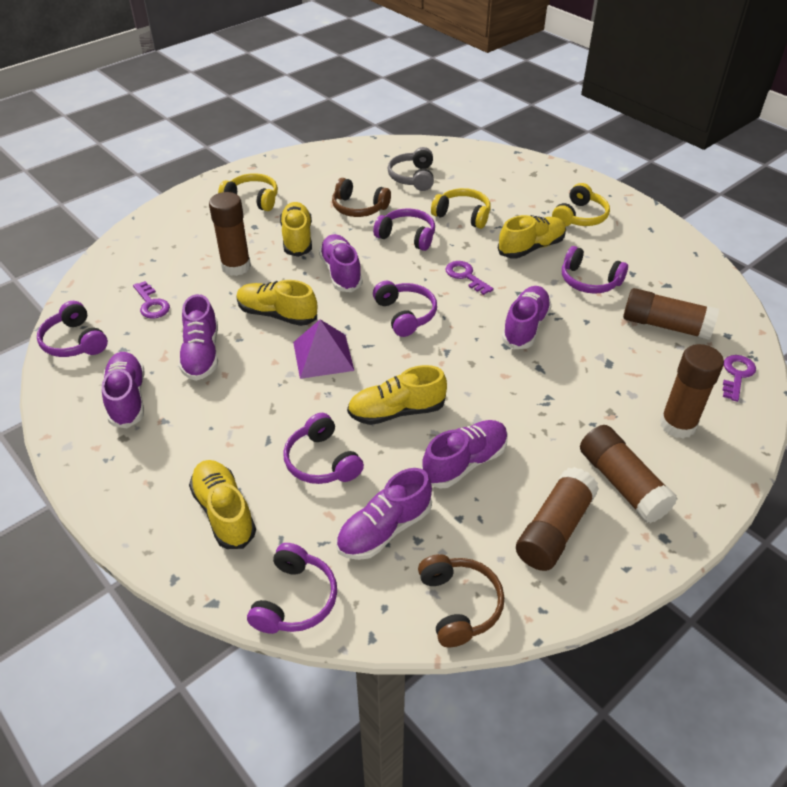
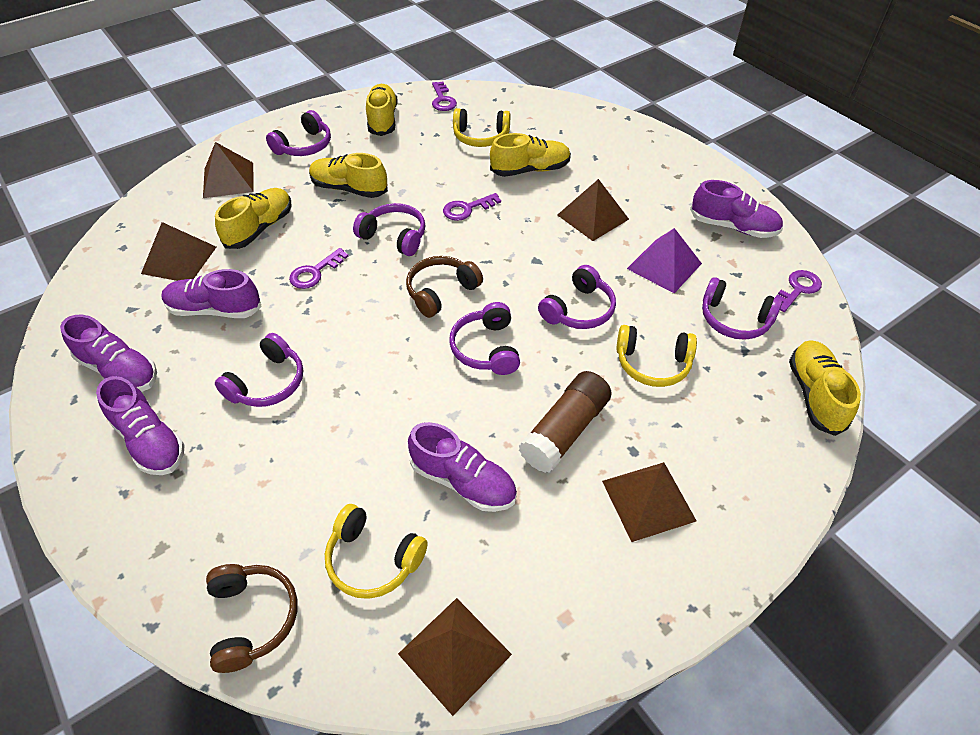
brown glue stick: 5 -> 1
brown pyramid: 0 -> 5
grey headphones: 1 -> 0
purple key: 3 -> 4
purple shoe: 6 -> 5

